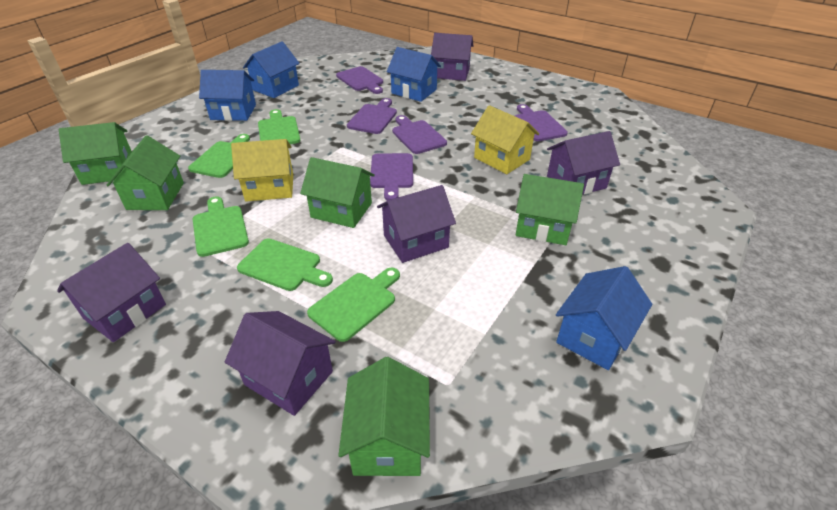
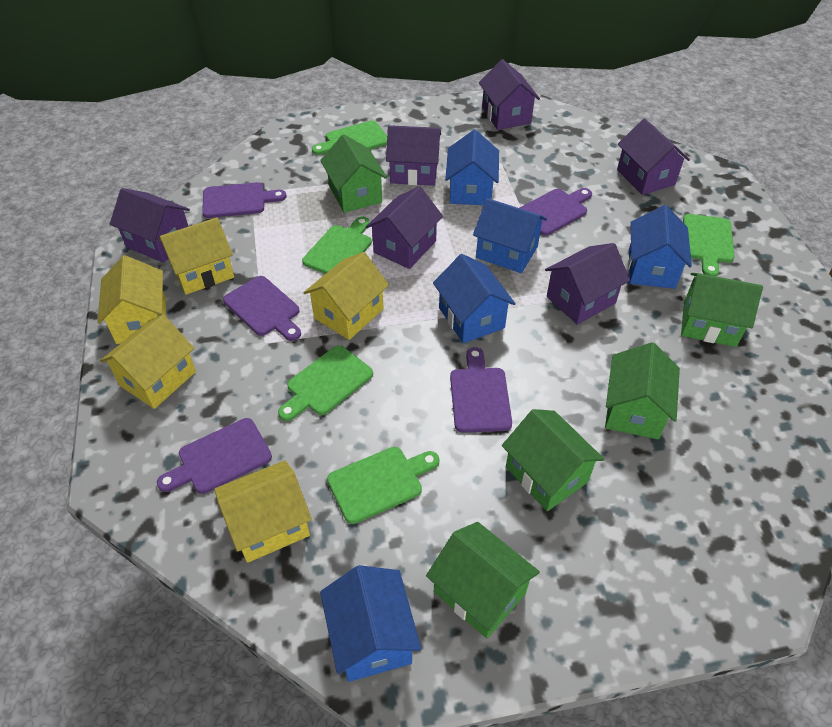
blue house: 4 -> 5
purple house: 5 -> 6
yellow house: 2 -> 5

